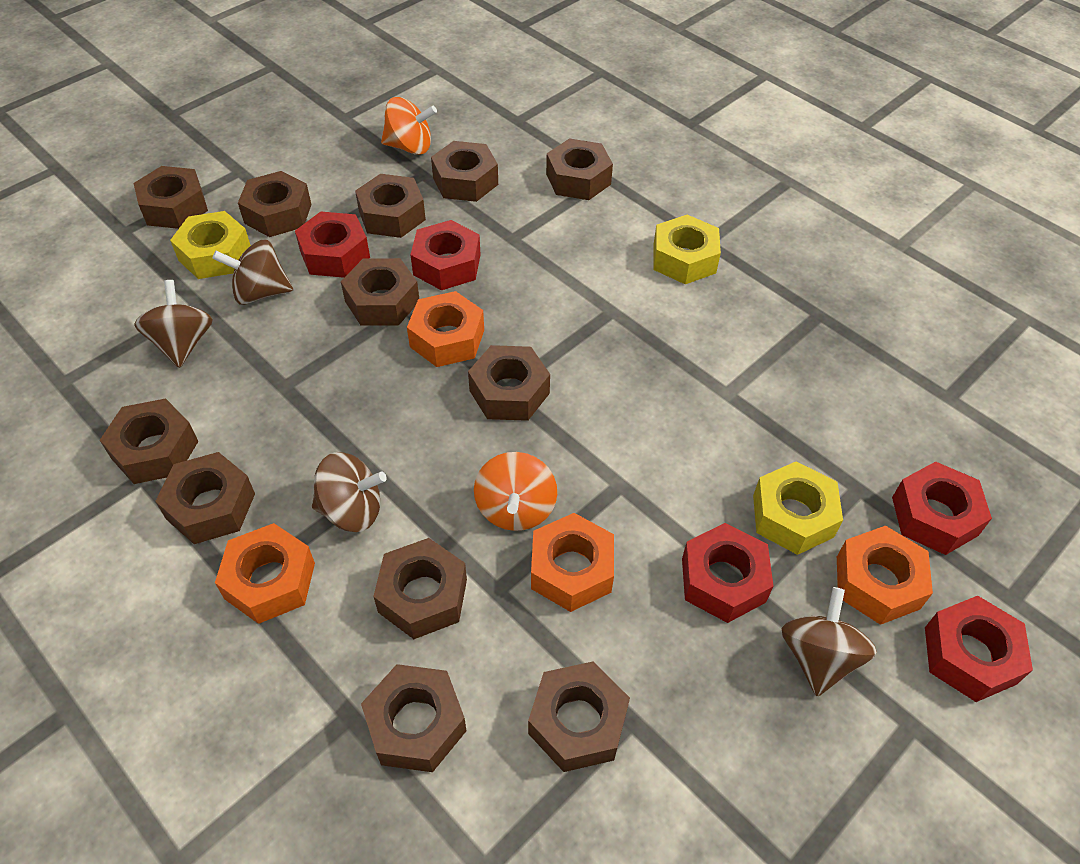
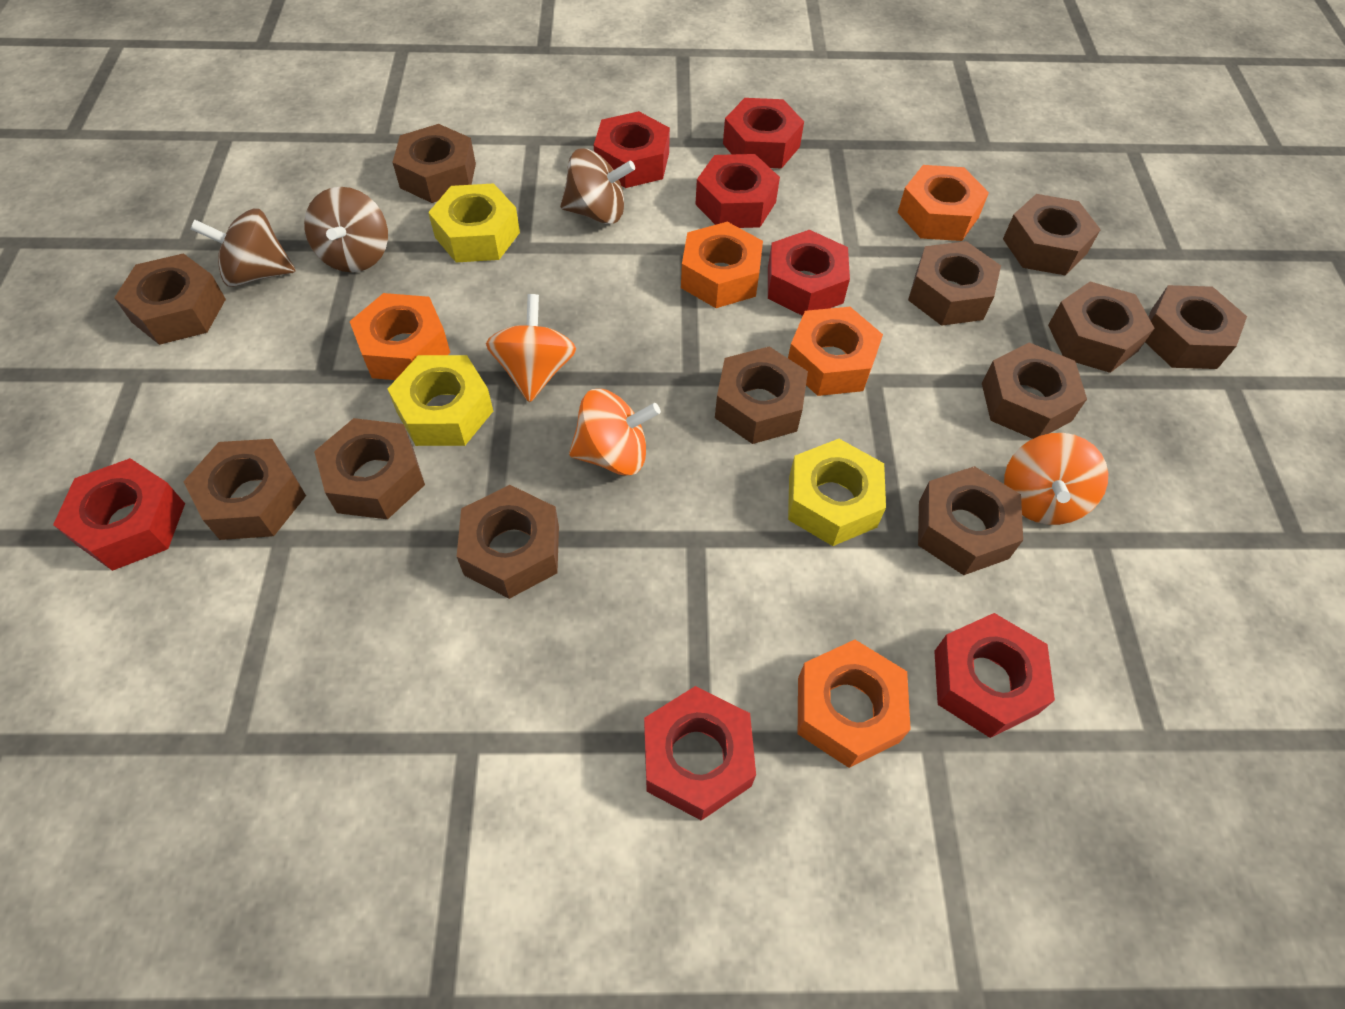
brown spinning top: 4 -> 3
orange nut: 4 -> 5
orange spinning top: 2 -> 3
red nut: 5 -> 7

